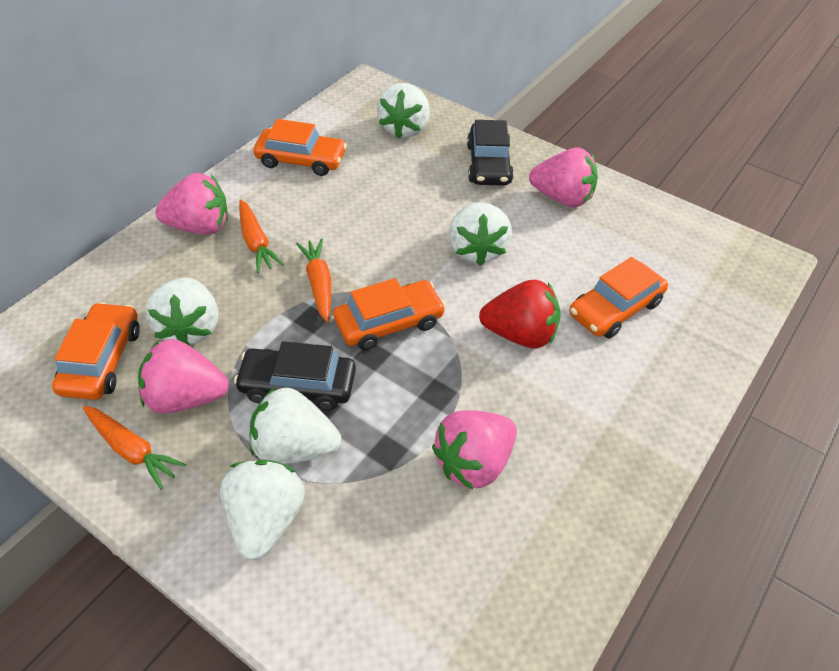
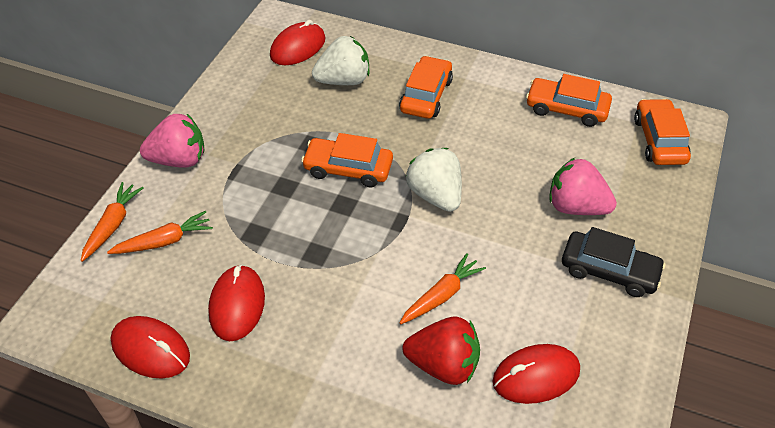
black car: 2 -> 1
pink strawberry: 4 -> 2
red mouse: 0 -> 4
white strawberry: 5 -> 2

